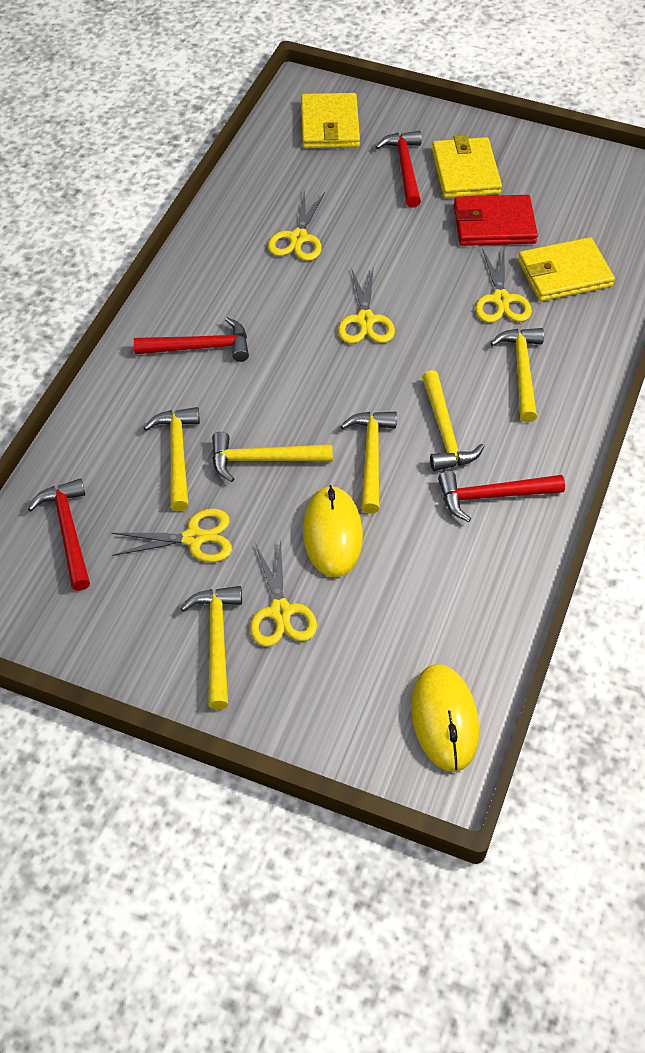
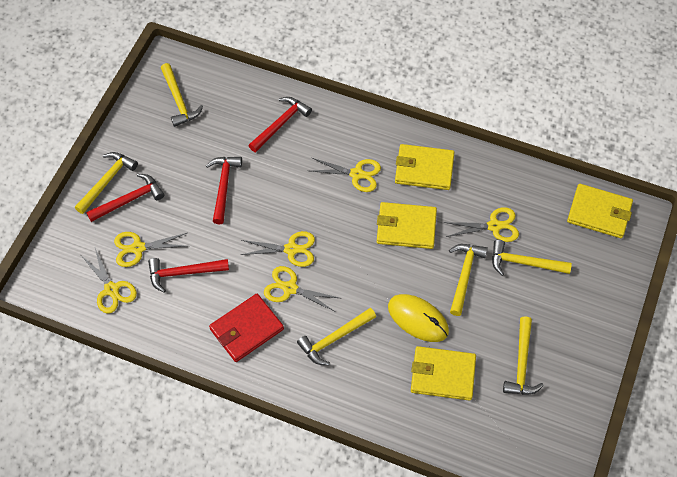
yellow mouse: 2 -> 1
yellow scissors: 5 -> 6
yellow wallet: 3 -> 4

